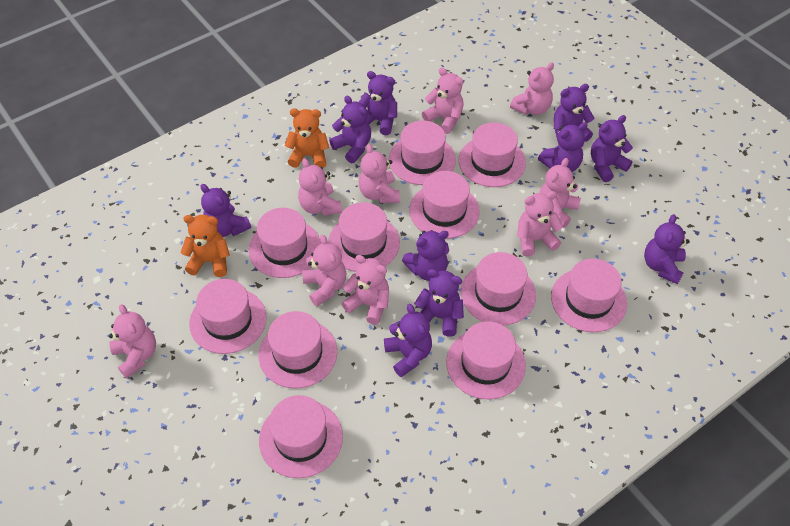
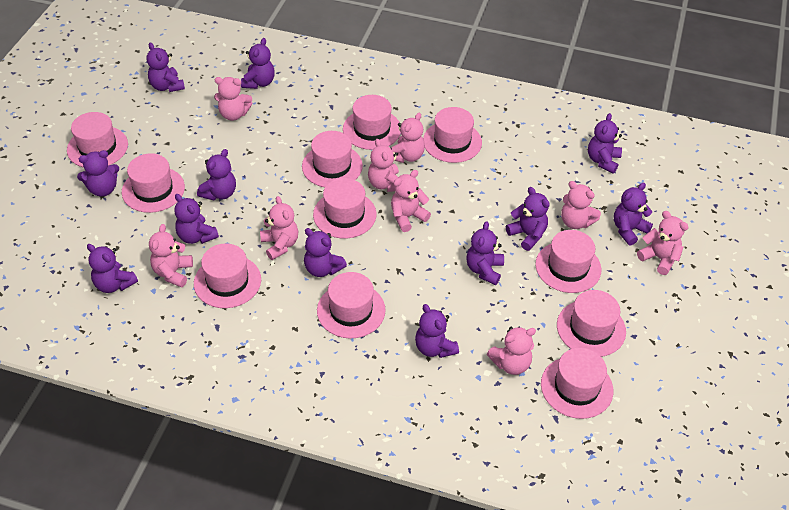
orange teddy bear: 2 -> 0
purple teddy bear: 10 -> 12

